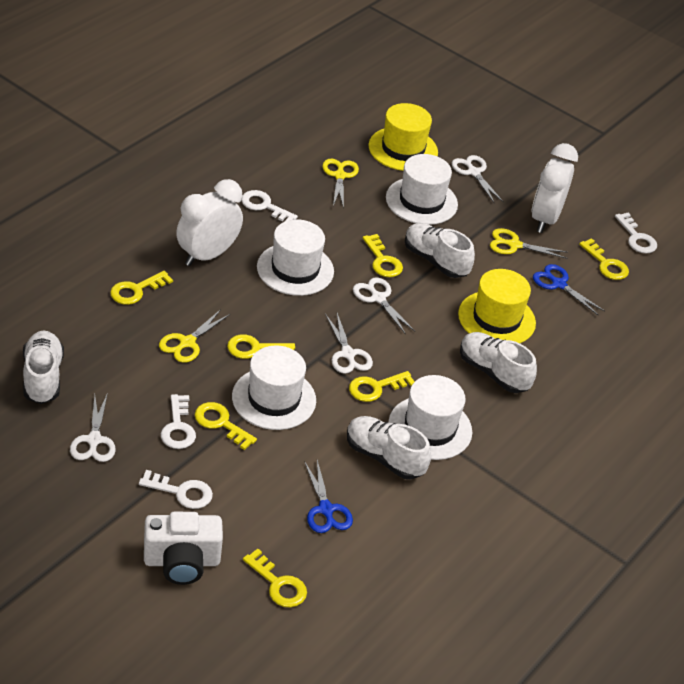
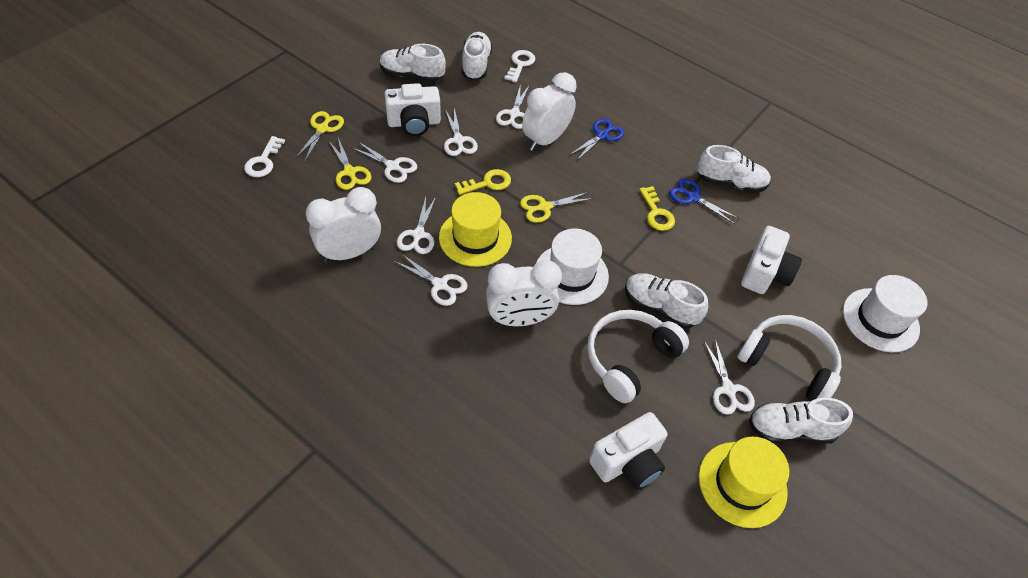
white camera: 1 -> 3
white clock: 2 -> 3
white hat: 4 -> 2
white headphones: 0 -> 2
white key: 4 -> 2
white scissors: 4 -> 6
white shoe: 4 -> 5
yellow key: 7 -> 2

